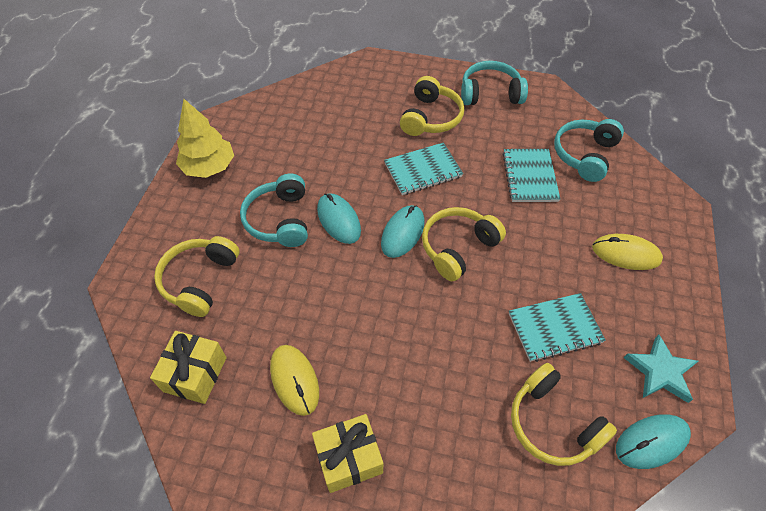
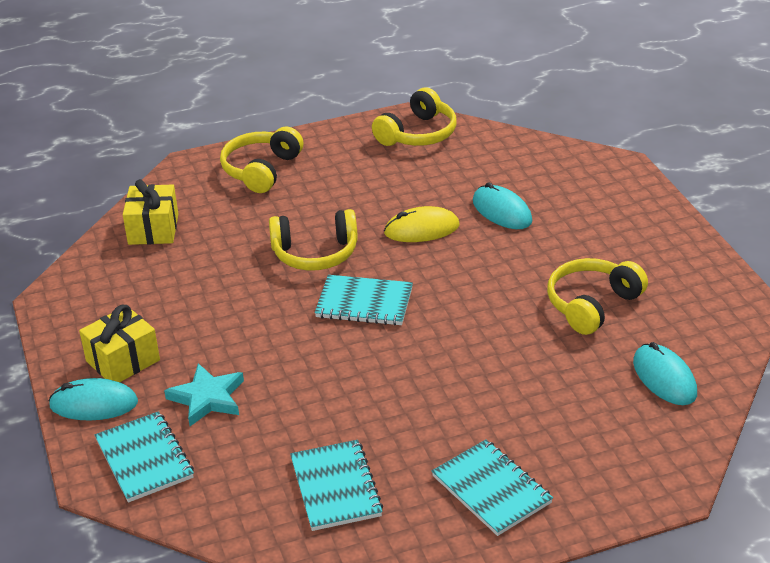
turquoise headphones: 3 -> 0
turquoise notebook: 3 -> 4
yellow mouse: 2 -> 1
yellow tree: 1 -> 0

